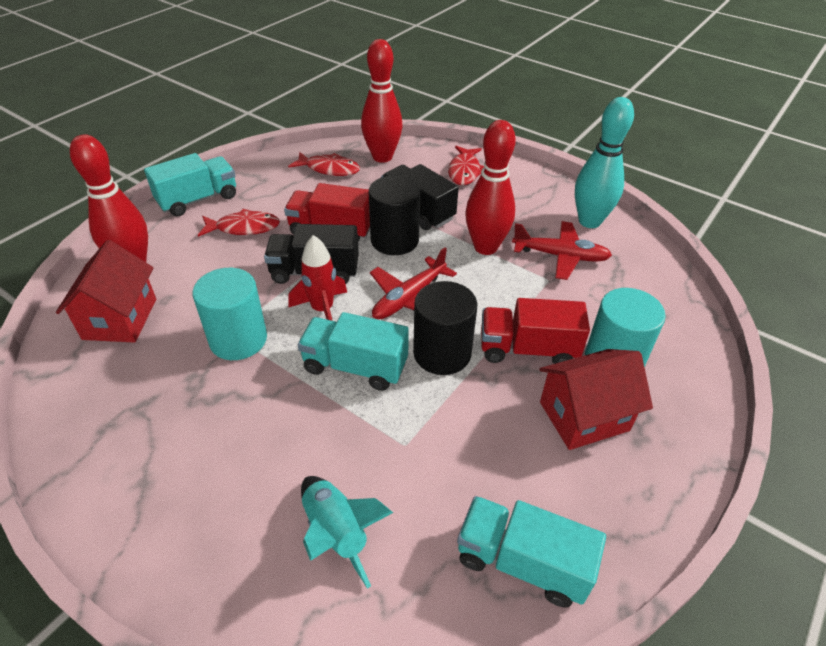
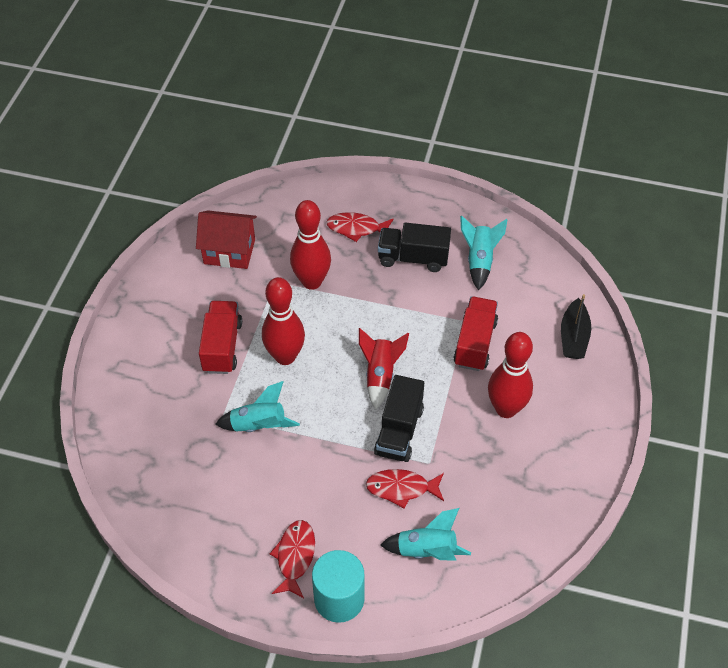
black boat: 0 -> 1
black cylinder: 2 -> 0
red house: 2 -> 1
red plane: 2 -> 0
turquoise bowling pin: 1 -> 0
turquoise cylinder: 2 -> 1
turquoise rocket: 1 -> 3
turquoise truck: 3 -> 0

